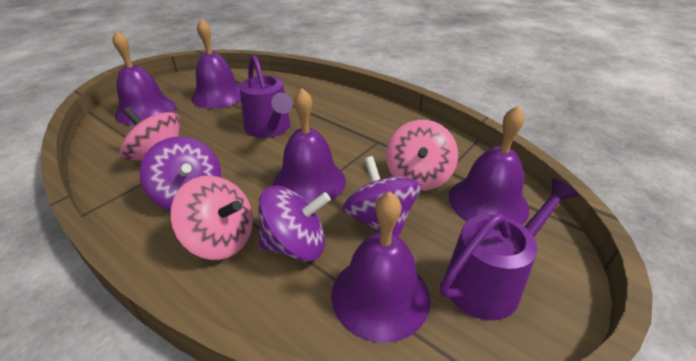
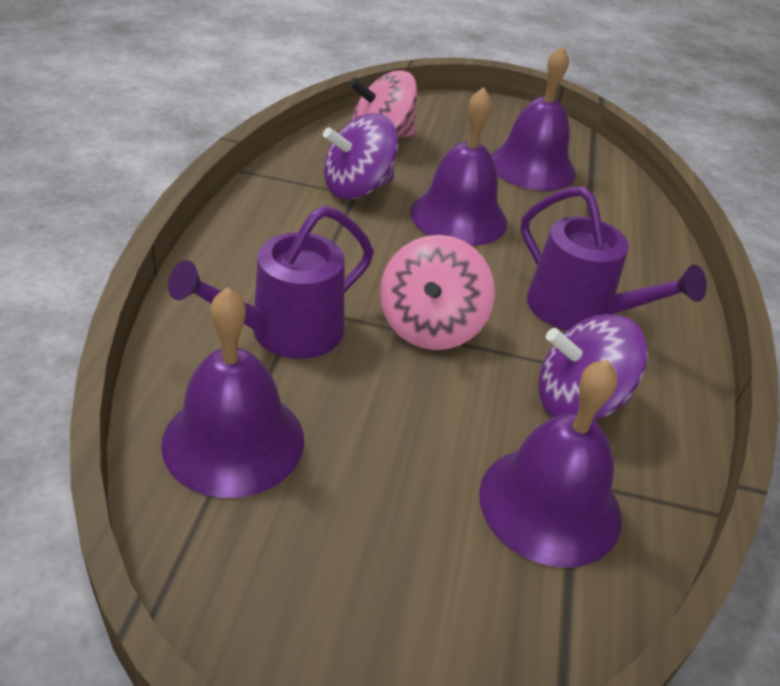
pink spinning top: 3 -> 2
purple bell: 5 -> 4
purple spinning top: 3 -> 2

